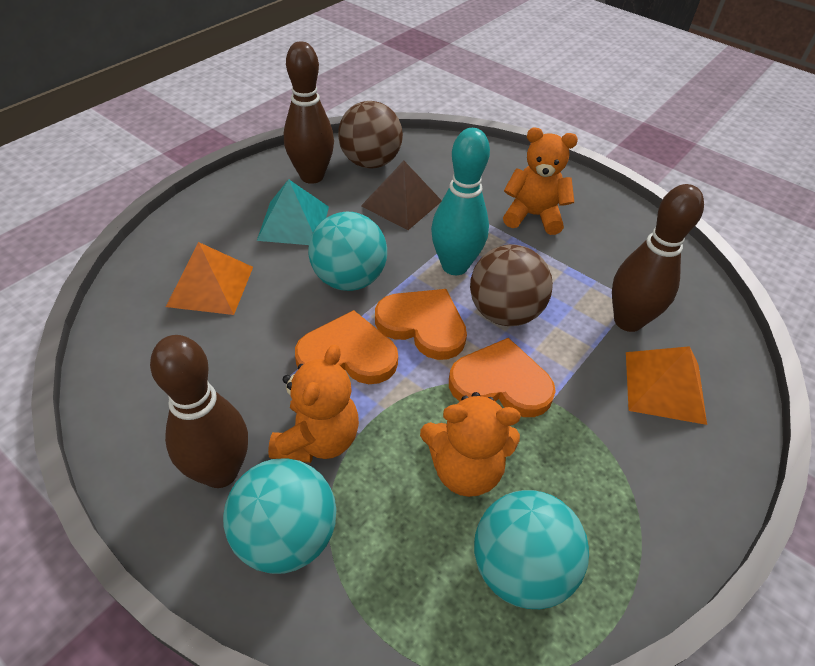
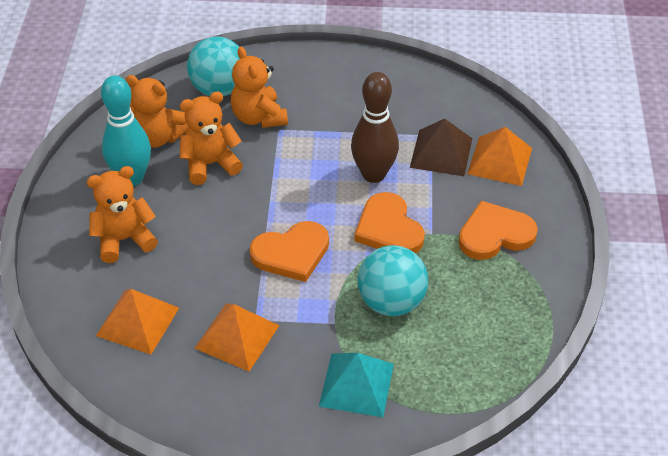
brown ball: 2 -> 0
brown bowling pin: 3 -> 1
orange pyramid: 2 -> 3
orange teddy bear: 3 -> 4
turquoise ball: 3 -> 2

